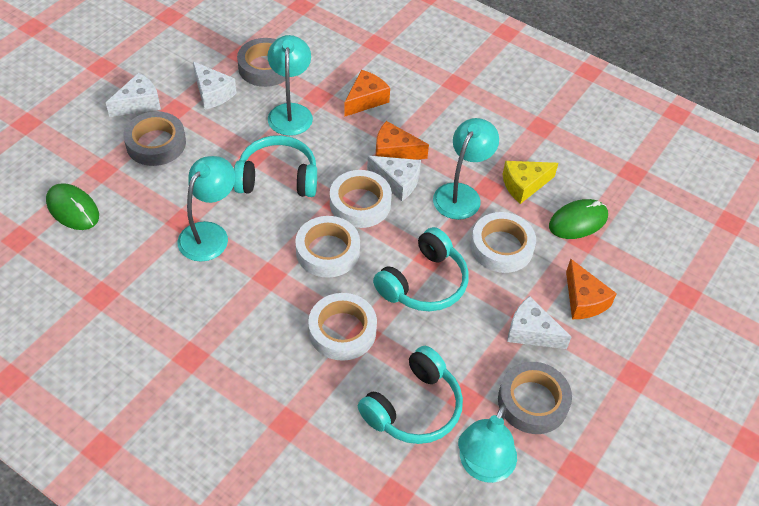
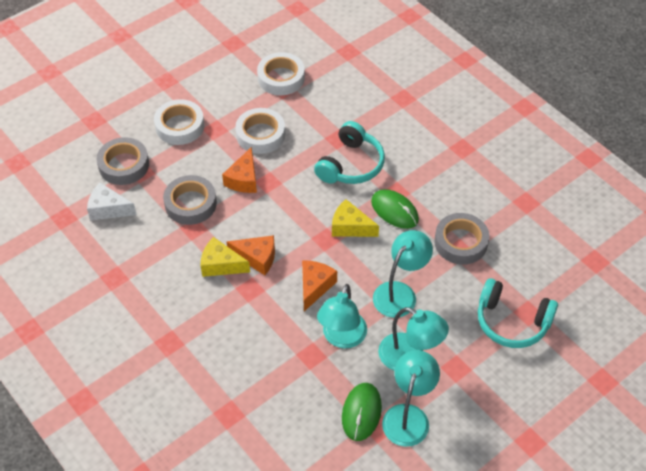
turquoise headphones: 3 -> 2
white cheese: 4 -> 1
white tape: 4 -> 3
yellow cheese: 1 -> 2

